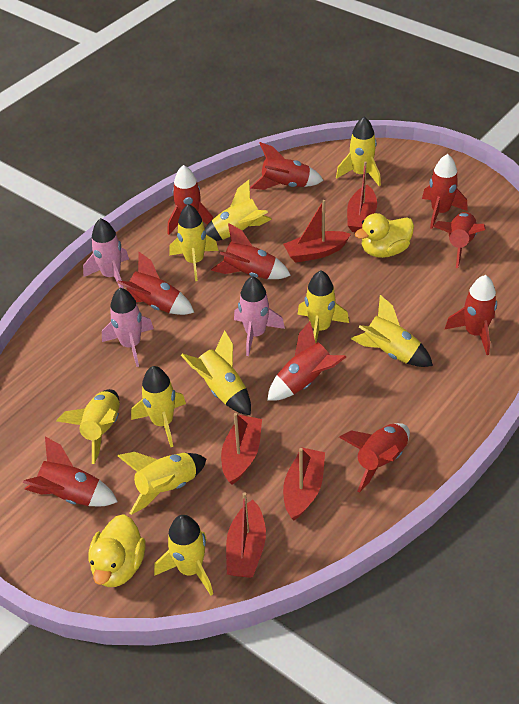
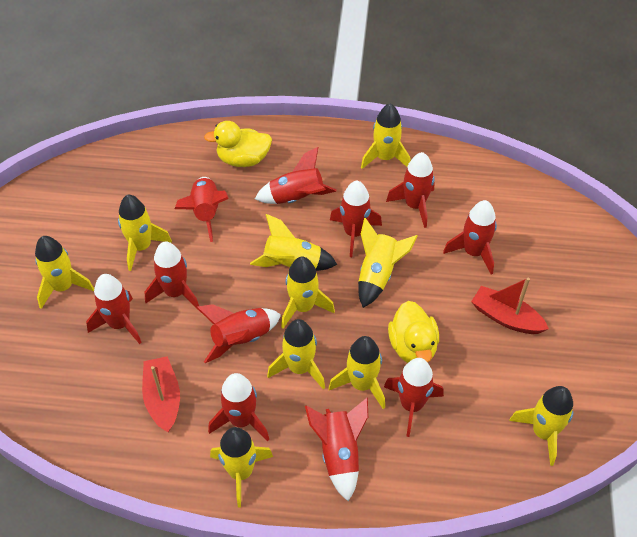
pink rocket: 3 -> 0
red boat: 5 -> 2
red rocket: 10 -> 11

